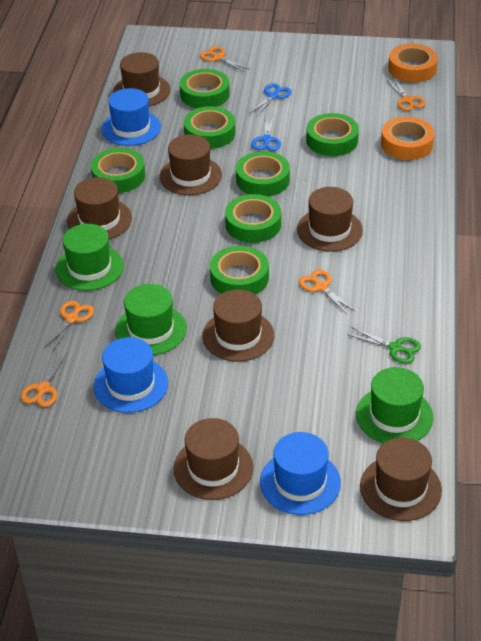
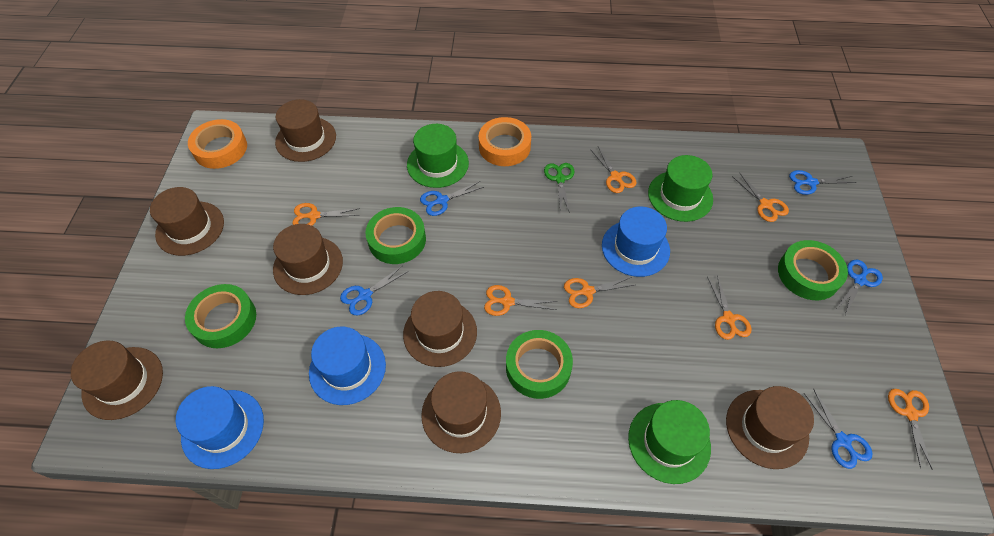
blue scissors: 2 -> 5
green tape: 7 -> 4
orange scissors: 5 -> 7

